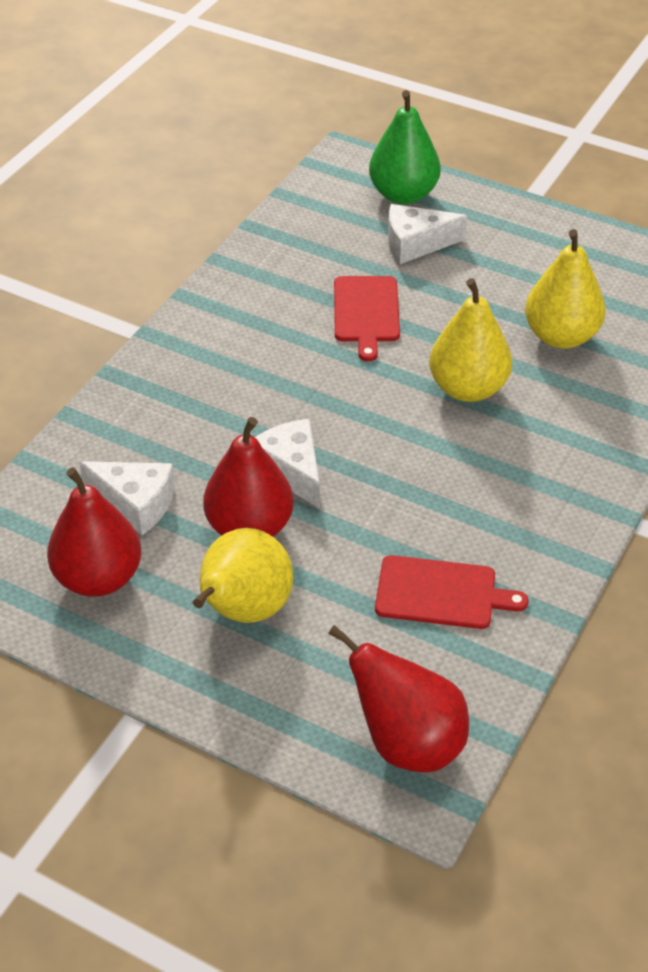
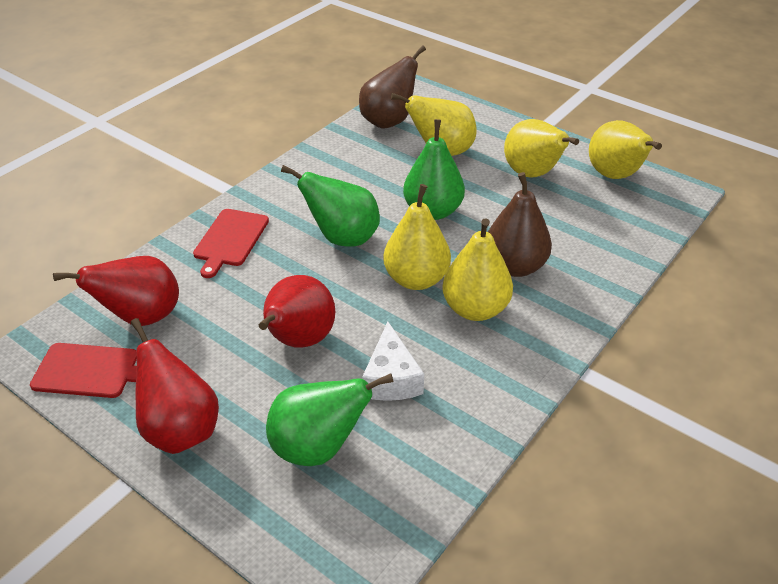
brown pear: 0 -> 2
green pear: 1 -> 3
white cheese: 3 -> 1
yellow pear: 3 -> 5

